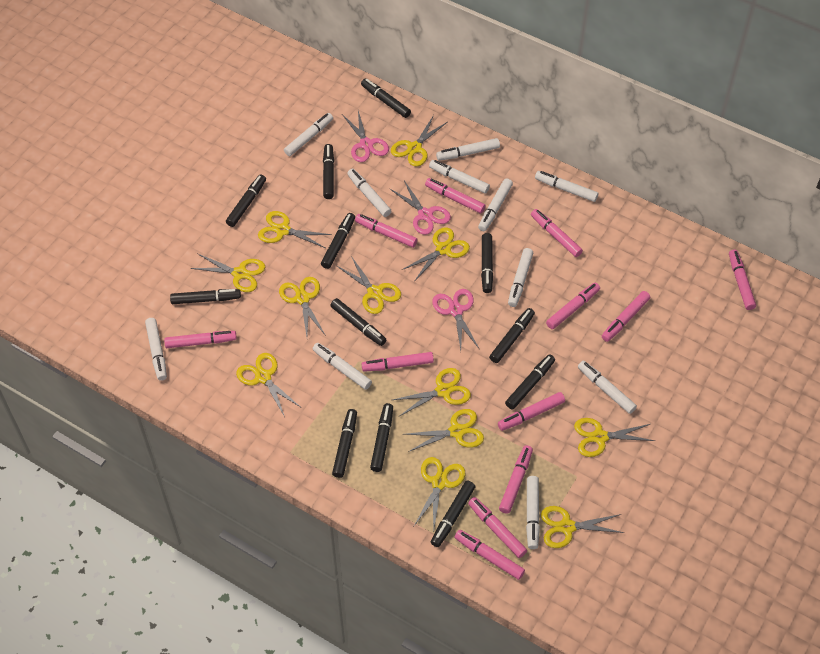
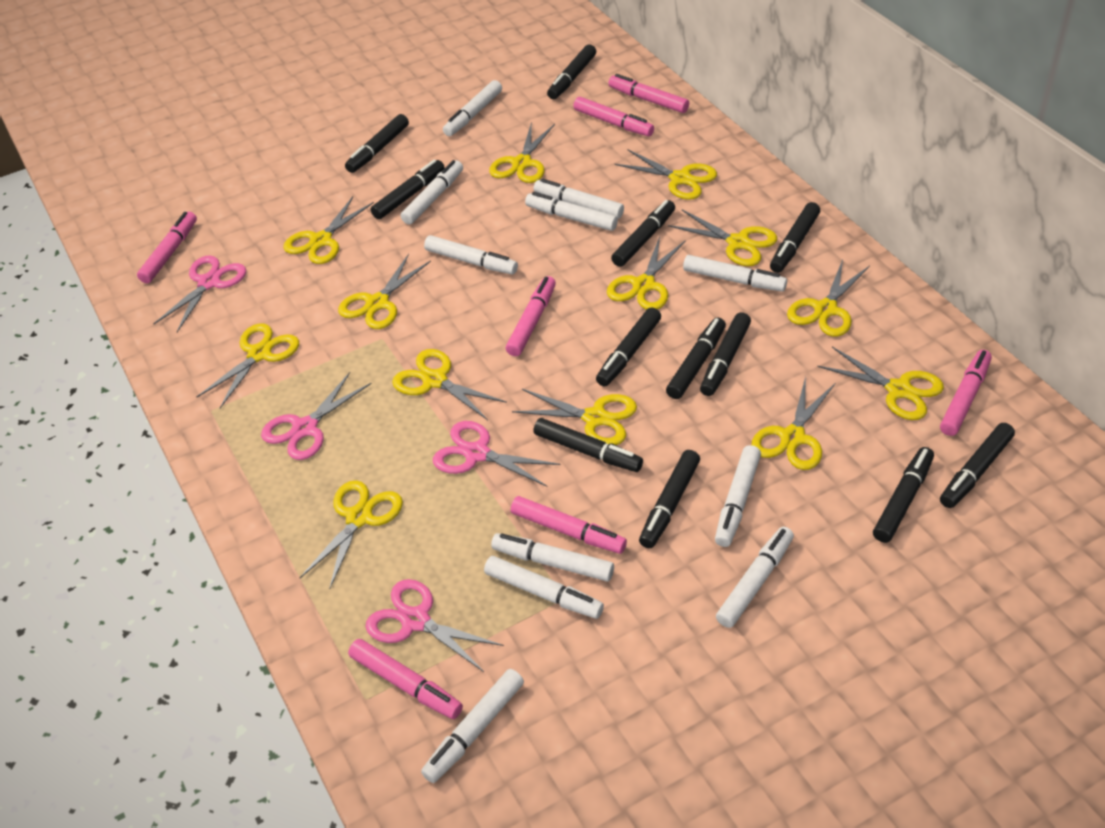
pink marker: 12 -> 7
pink scissors: 3 -> 4
yellow scissors: 12 -> 13

